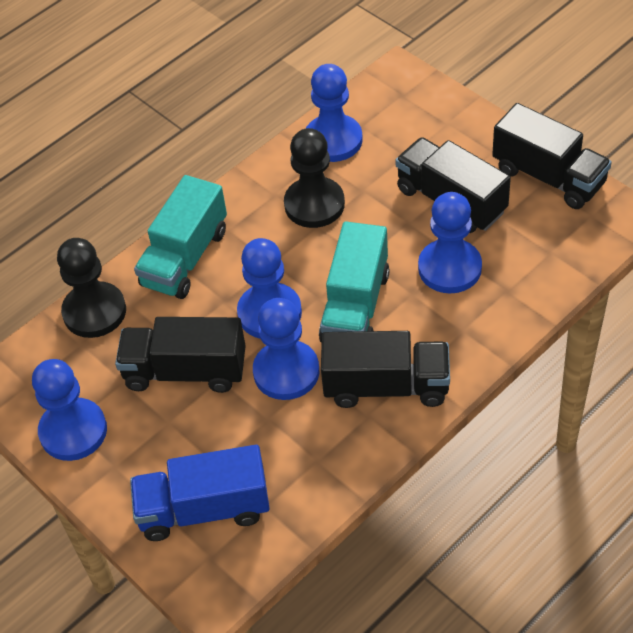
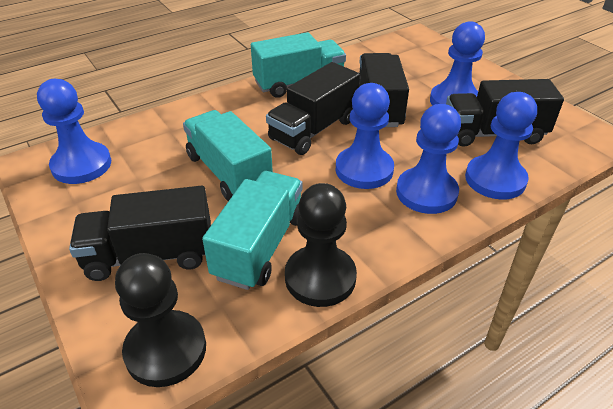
blue truck: 1 -> 0
turquoise truck: 2 -> 3

